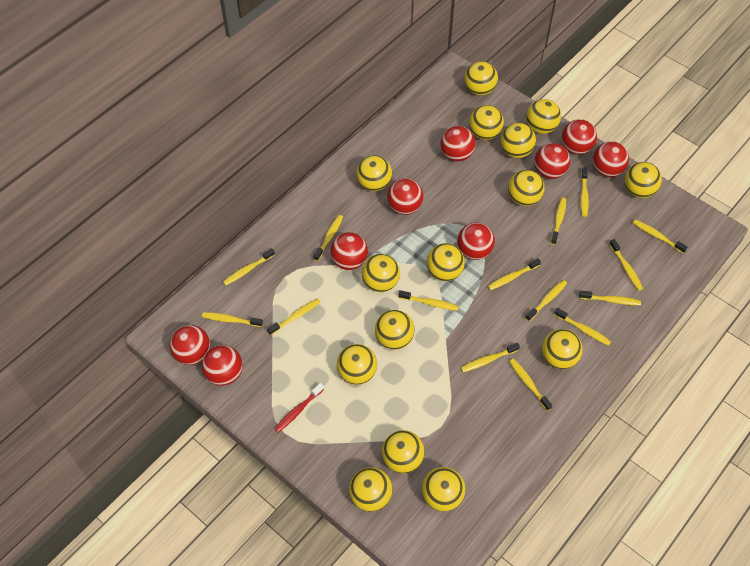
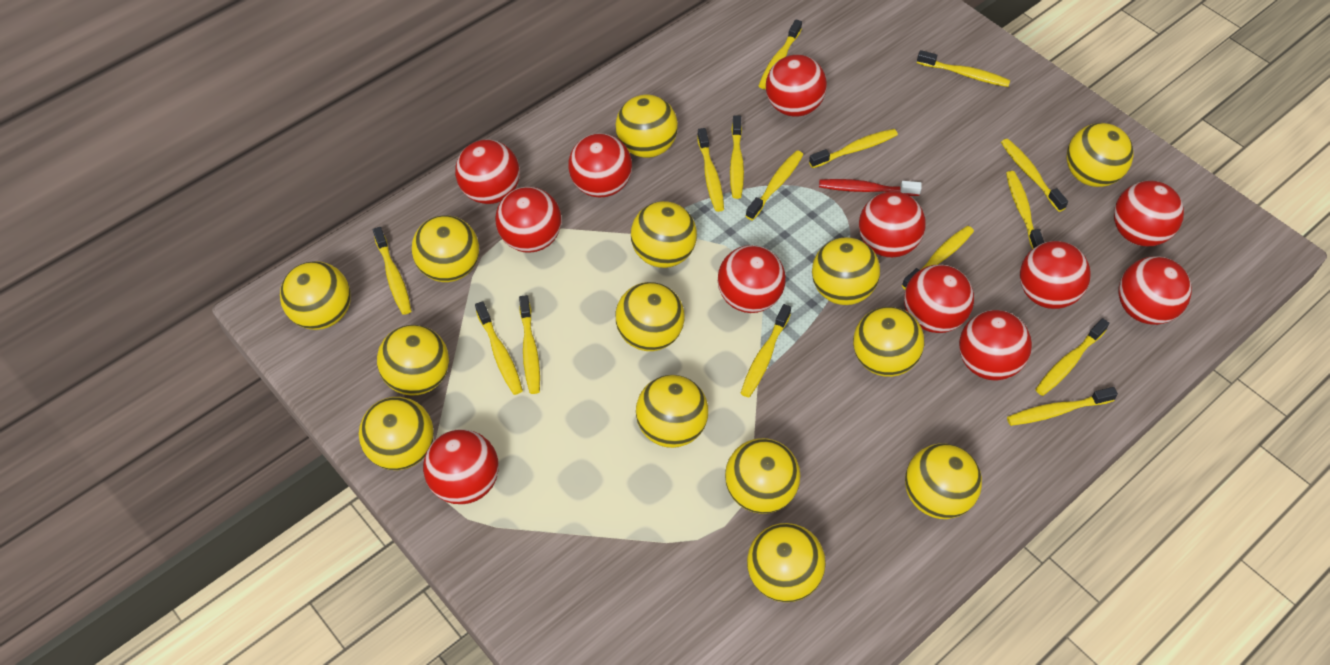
red ball: 9 -> 12
yellow ball: 15 -> 14

